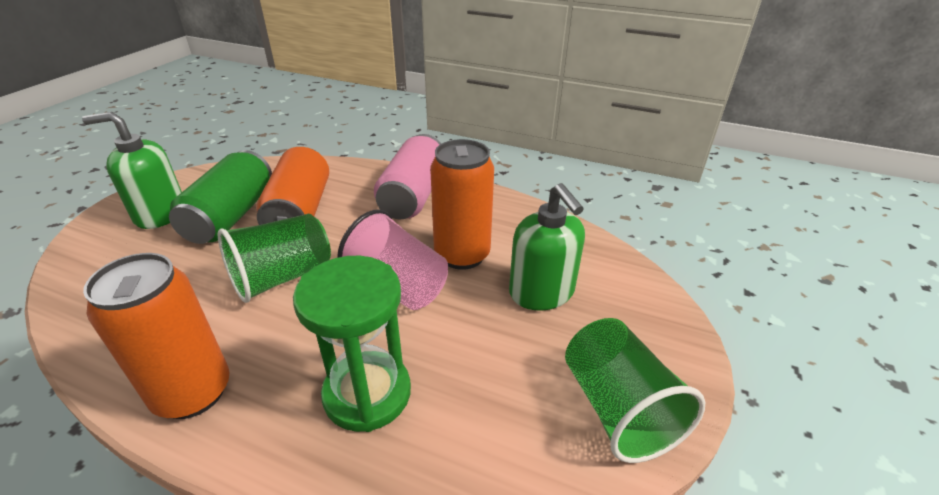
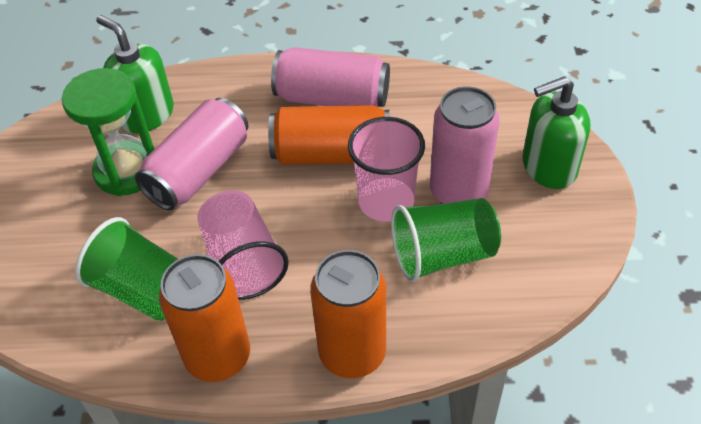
green can: 1 -> 0
pink can: 1 -> 3
pink cup: 1 -> 2

